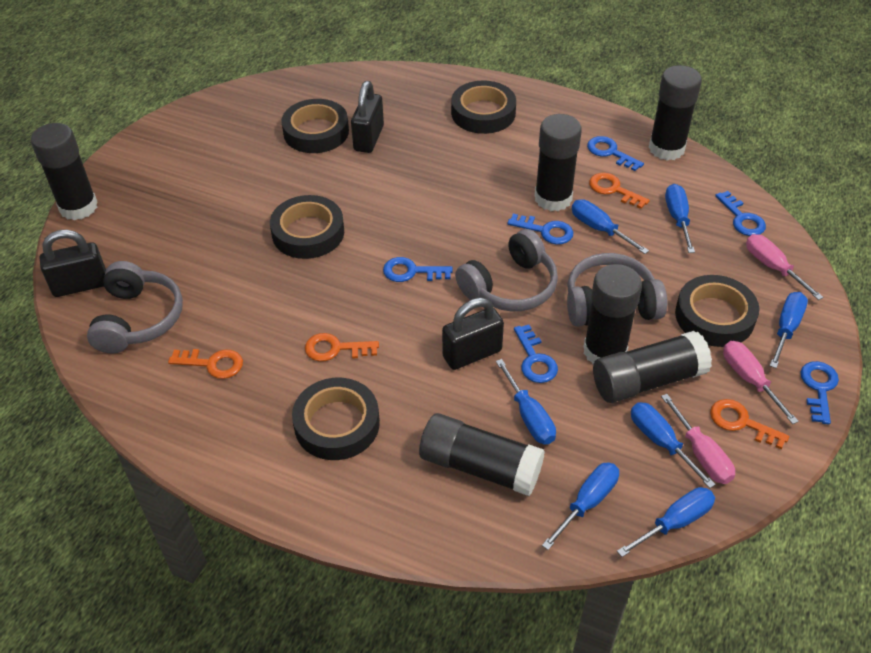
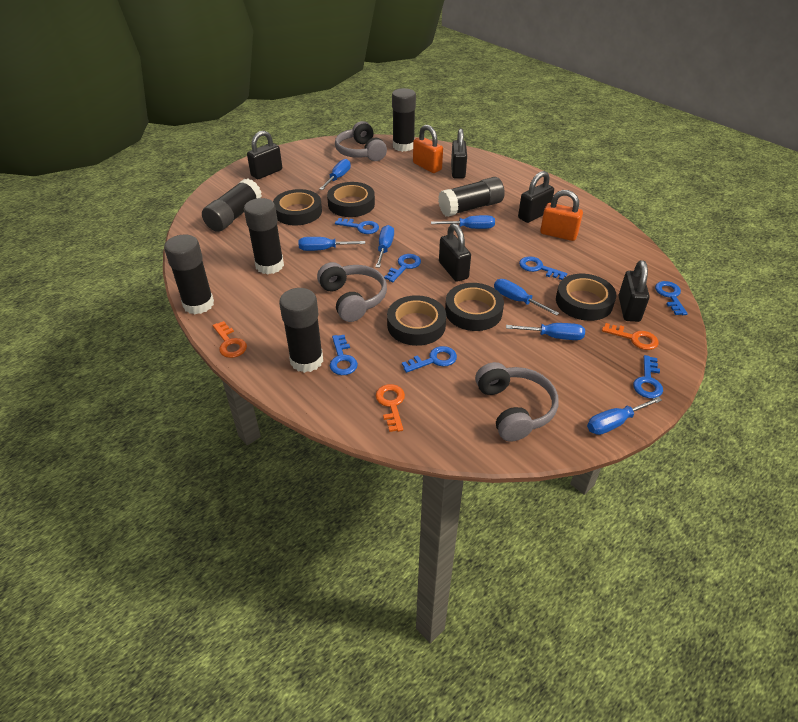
black padlock: 3 -> 5
blue key: 6 -> 7
orange key: 4 -> 3
orange padlock: 0 -> 2
pink screwdriver: 3 -> 0

